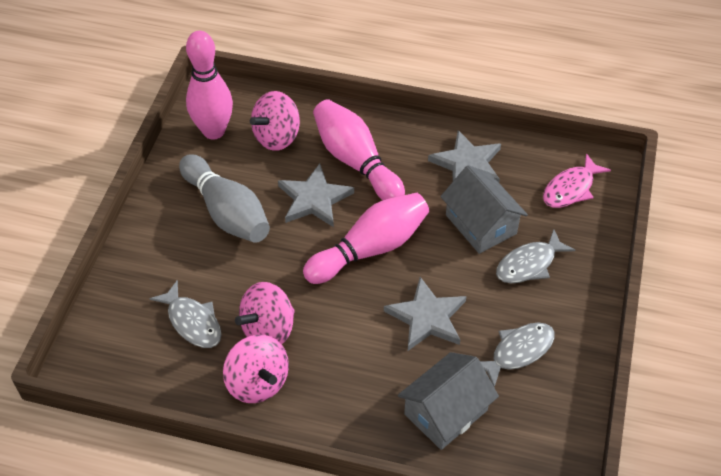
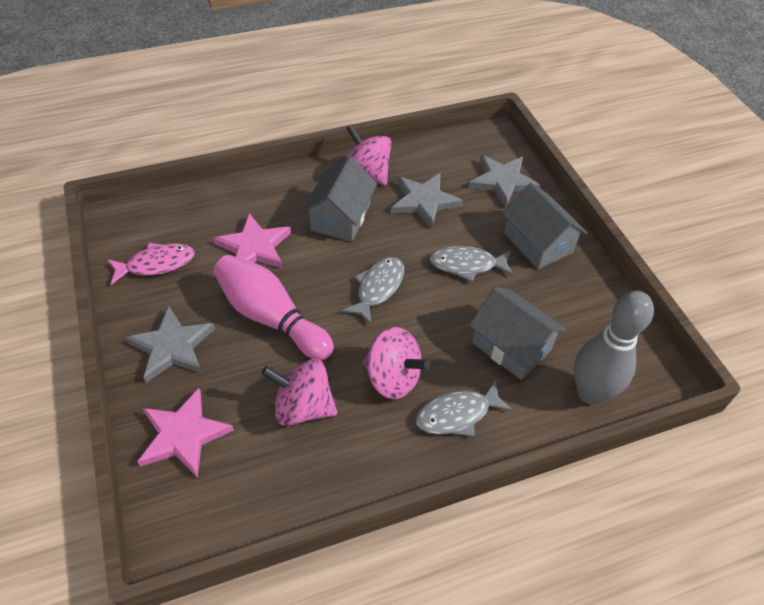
grey house: 2 -> 3
pink bowling pin: 3 -> 1
pink star: 0 -> 2

